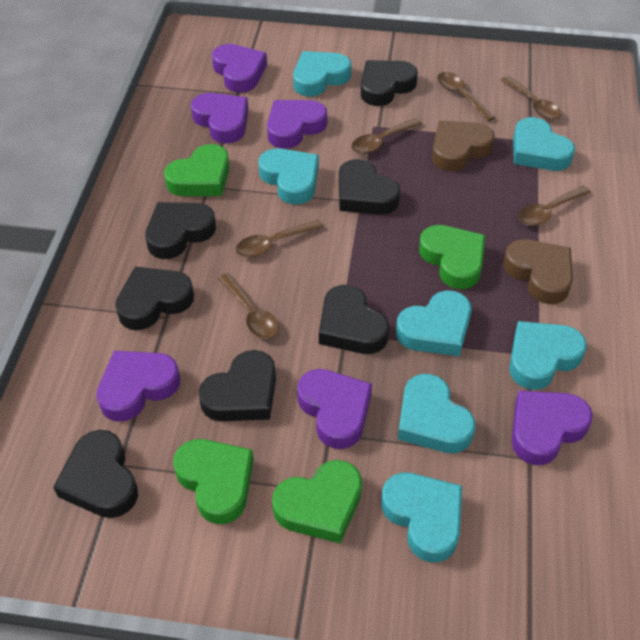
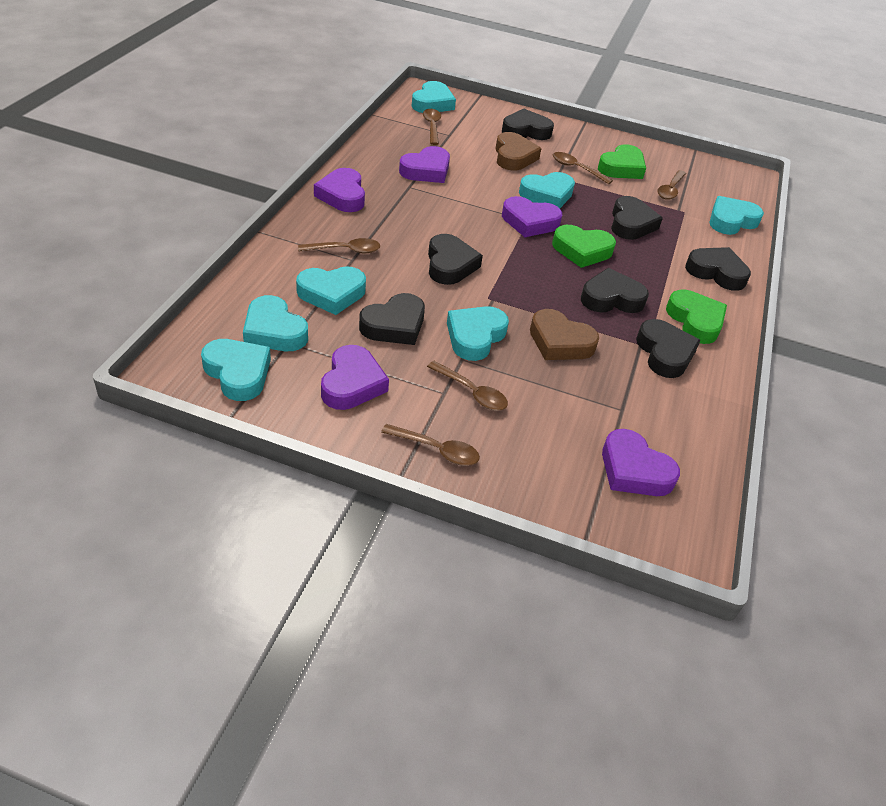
green heart: 4 -> 3
purple heart: 6 -> 5

